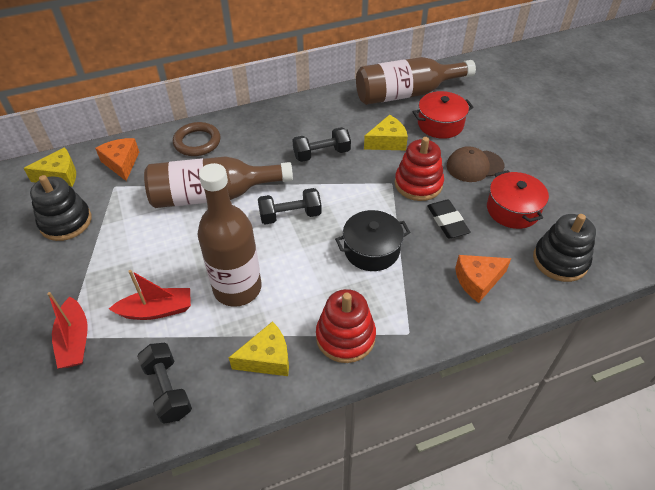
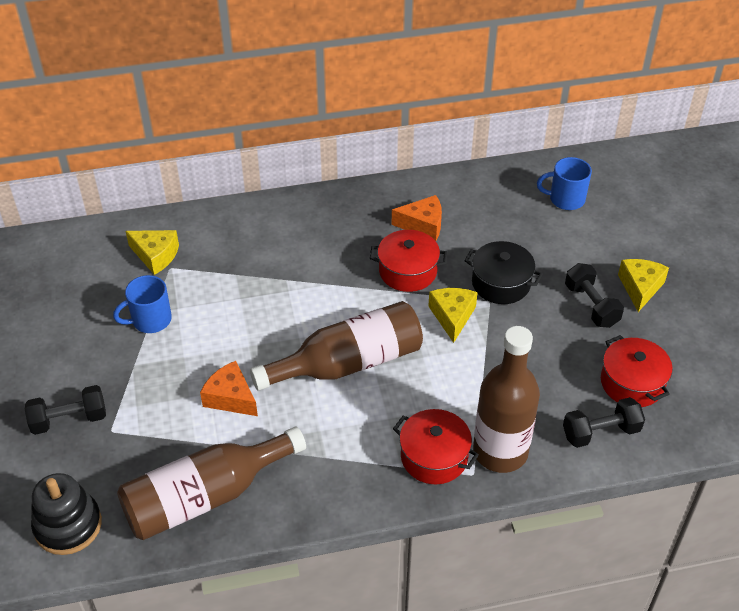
black eraser: 1 -> 0
black stacking toy: 2 -> 1
blue mug: 0 -> 2
brown cap: 1 -> 0
brown ring: 1 -> 0
red boat: 2 -> 0
red pot: 2 -> 3
red stacking toy: 2 -> 0

